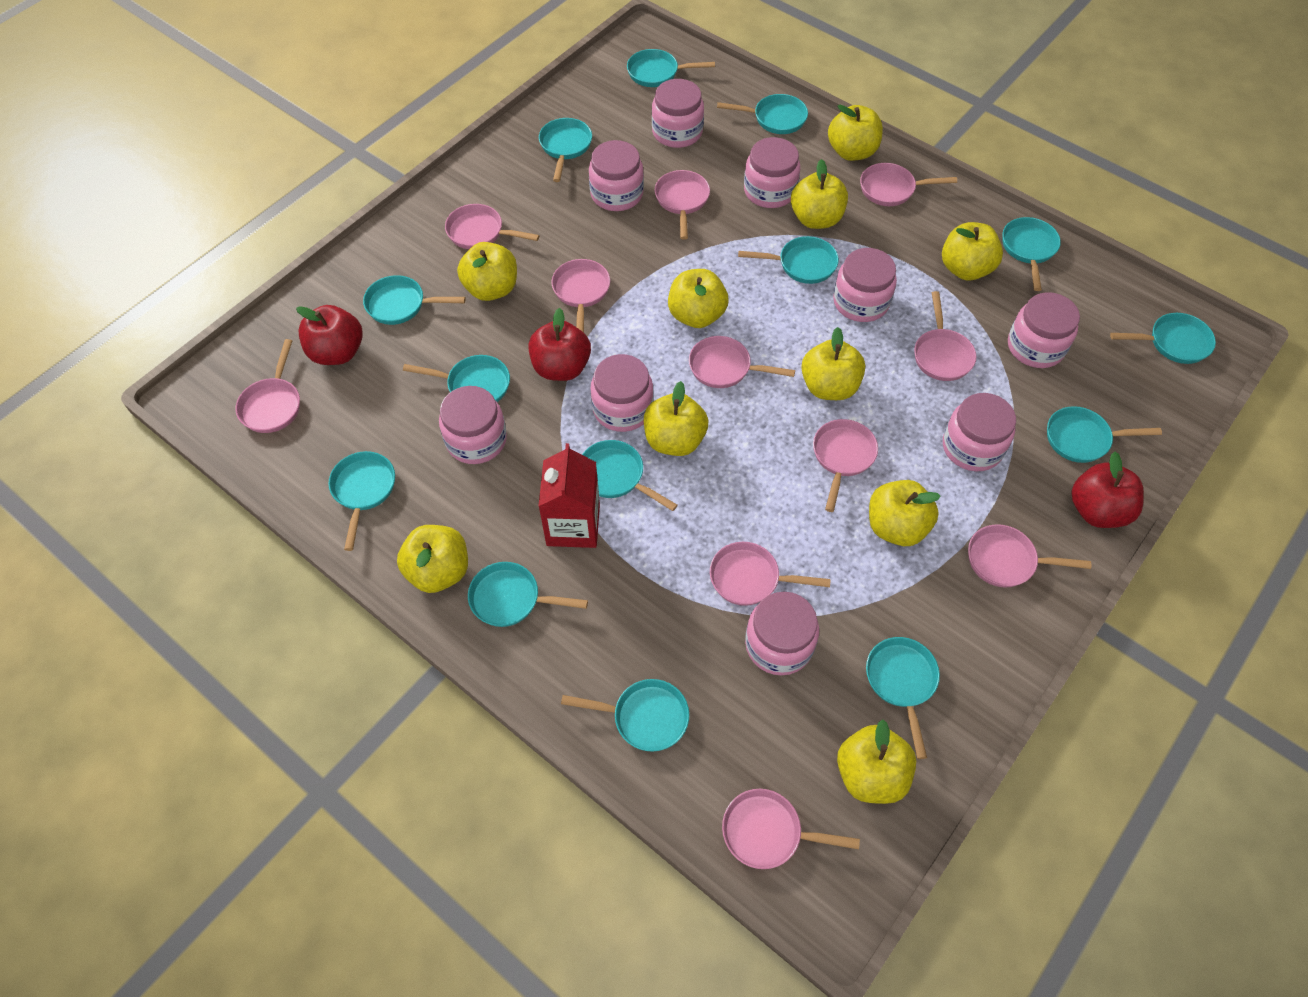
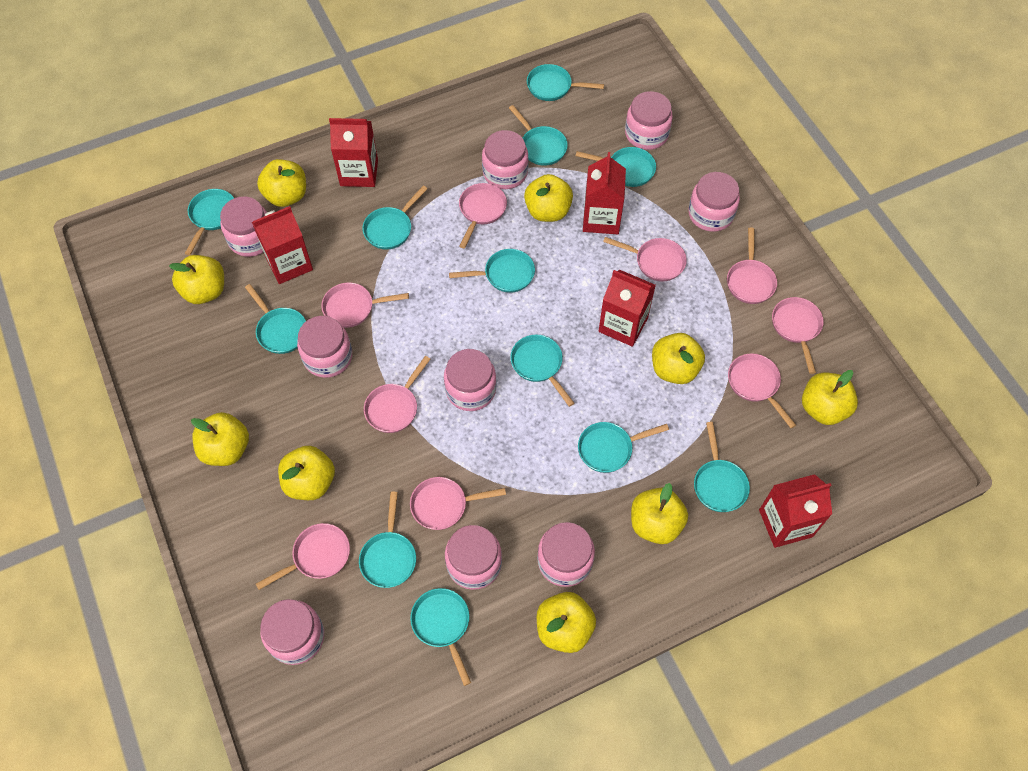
pink pan: 11 -> 9
red apple: 3 -> 0
red carton: 1 -> 5
turquoise pan: 14 -> 12
yellow apple: 10 -> 9

